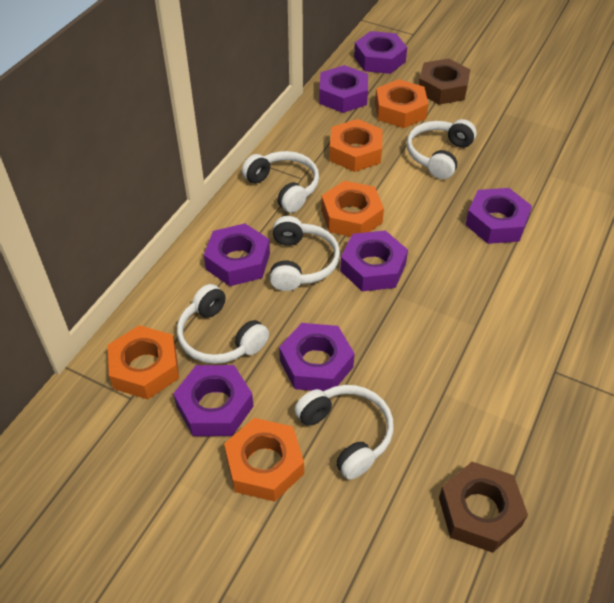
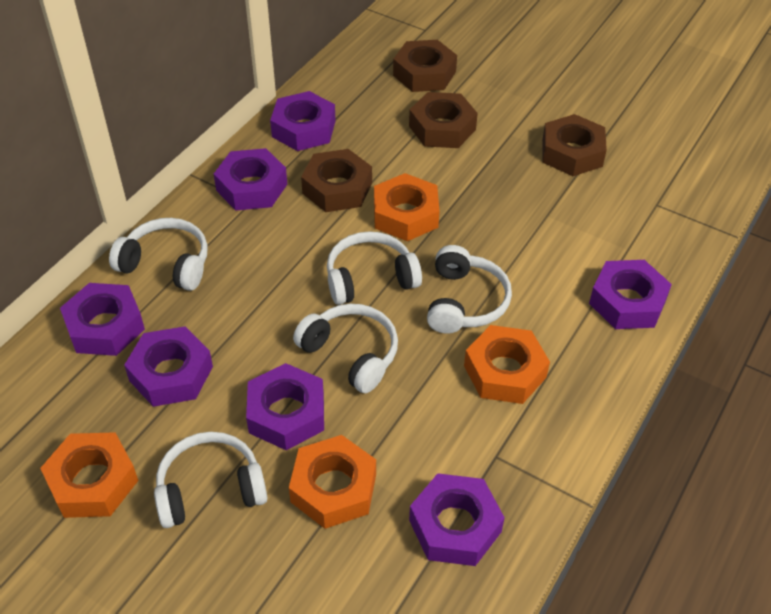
brown nut: 2 -> 4
orange nut: 5 -> 4

